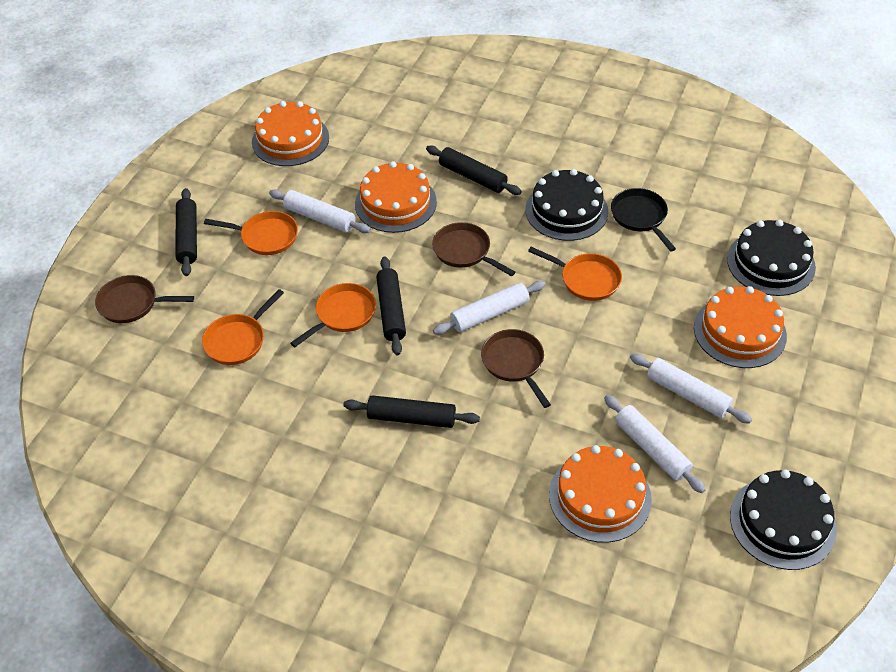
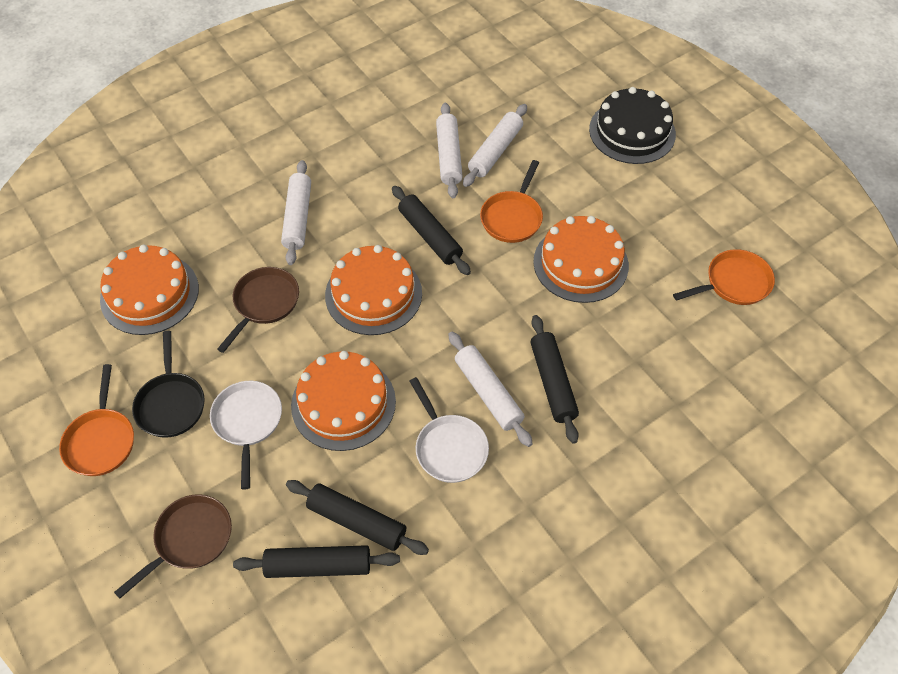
black cake: 3 -> 1
brown pan: 3 -> 2
orange pan: 4 -> 3
white pan: 0 -> 2

